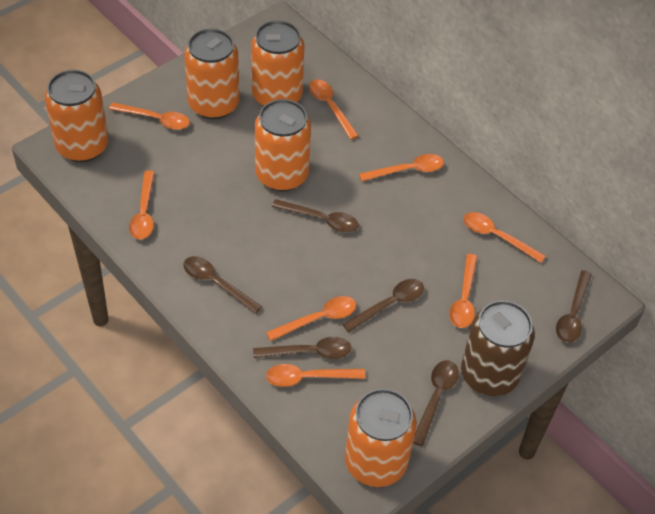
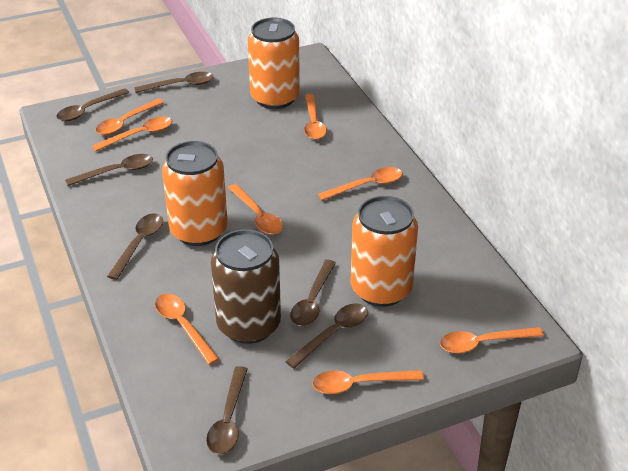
brown spoon: 6 -> 7
orange can: 5 -> 3

